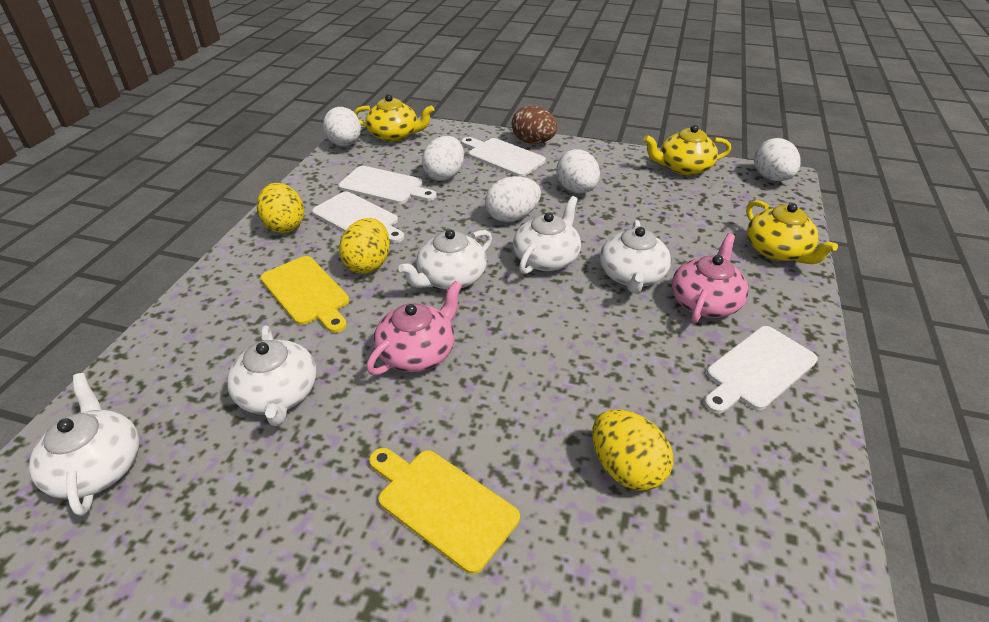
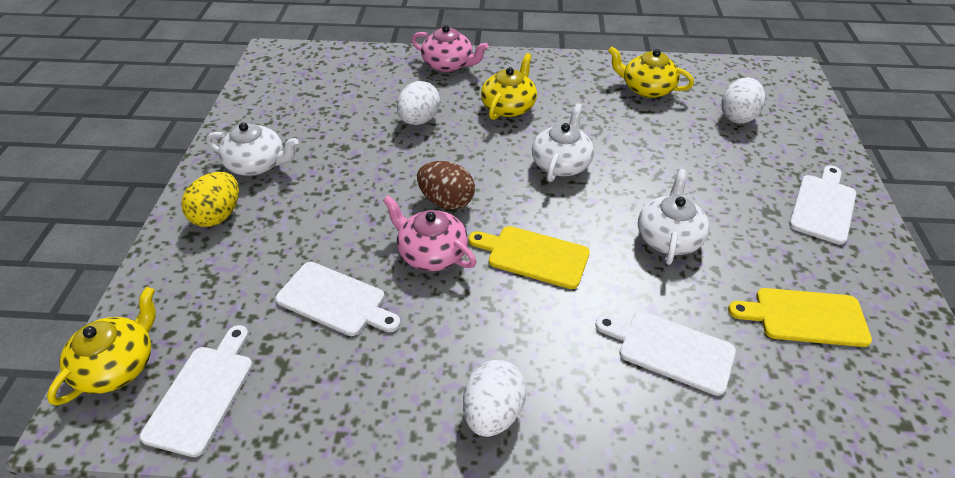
white egg: 5 -> 3
white teapot: 5 -> 3
yellow egg: 3 -> 1

